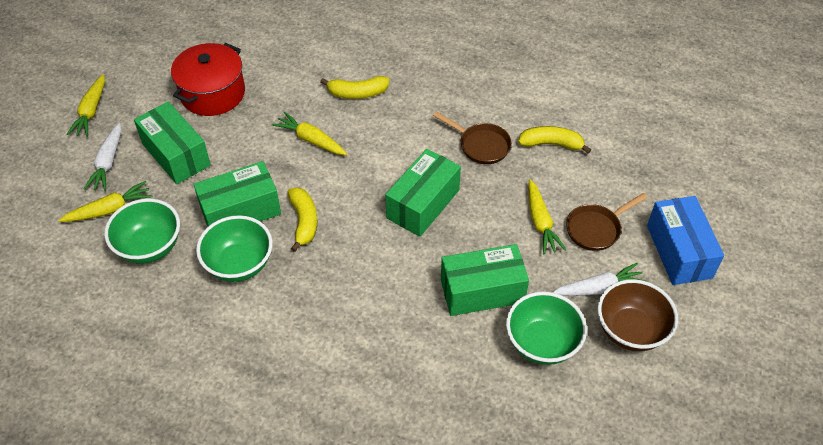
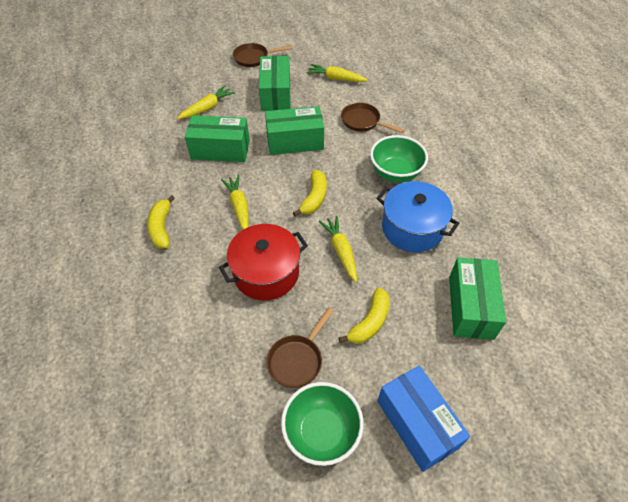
blue pot: 0 -> 1
brown bowl: 1 -> 0
brown pan: 2 -> 3
green bowl: 3 -> 2
white carrot: 2 -> 0

